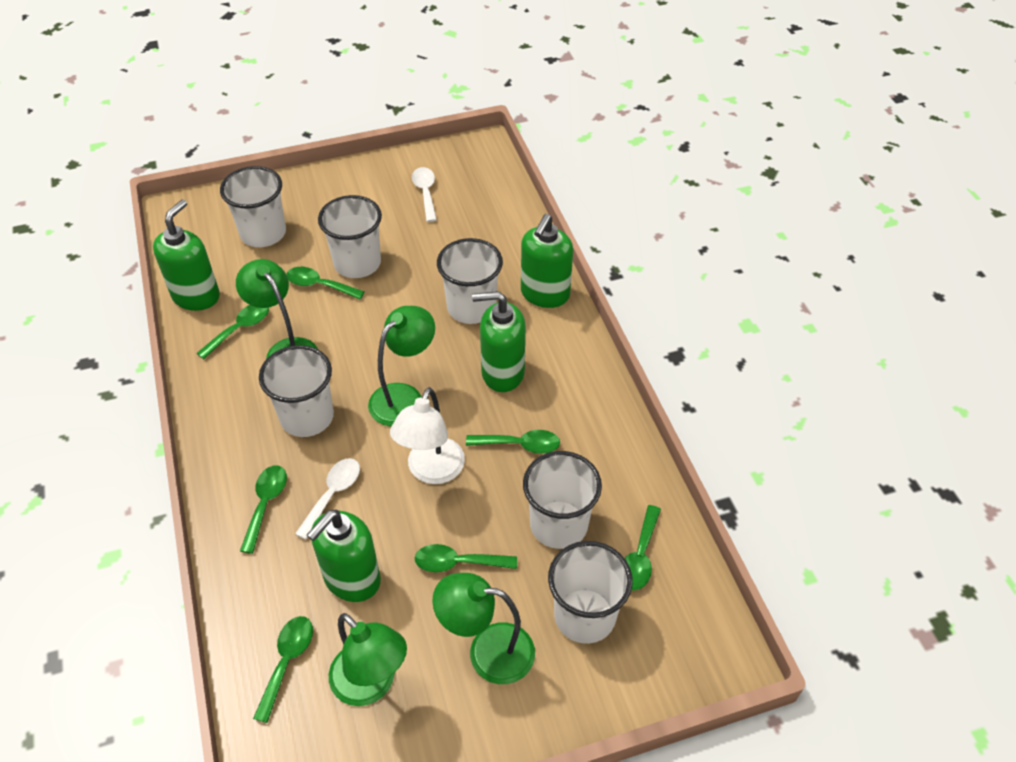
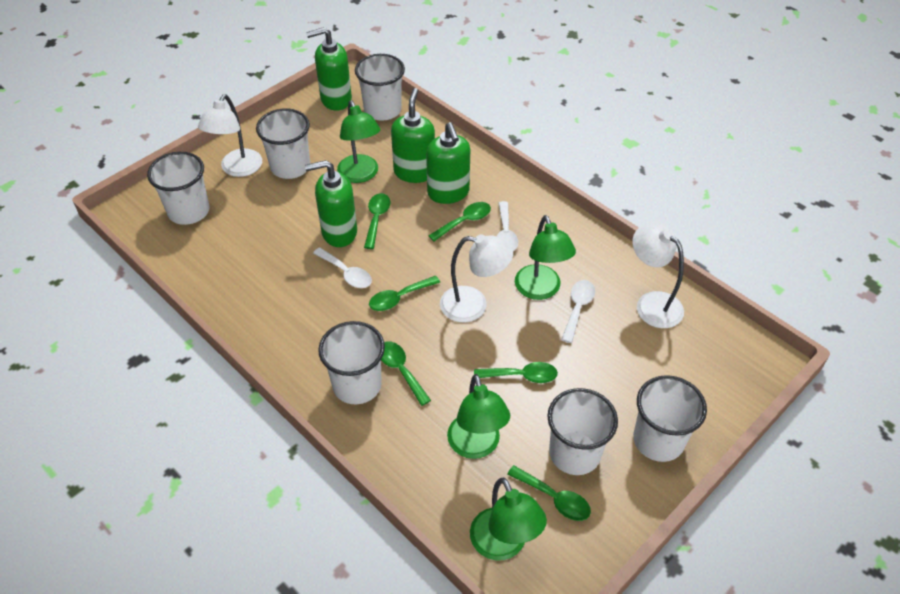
green spoon: 7 -> 6
white lamp: 1 -> 3
white spoon: 2 -> 3

